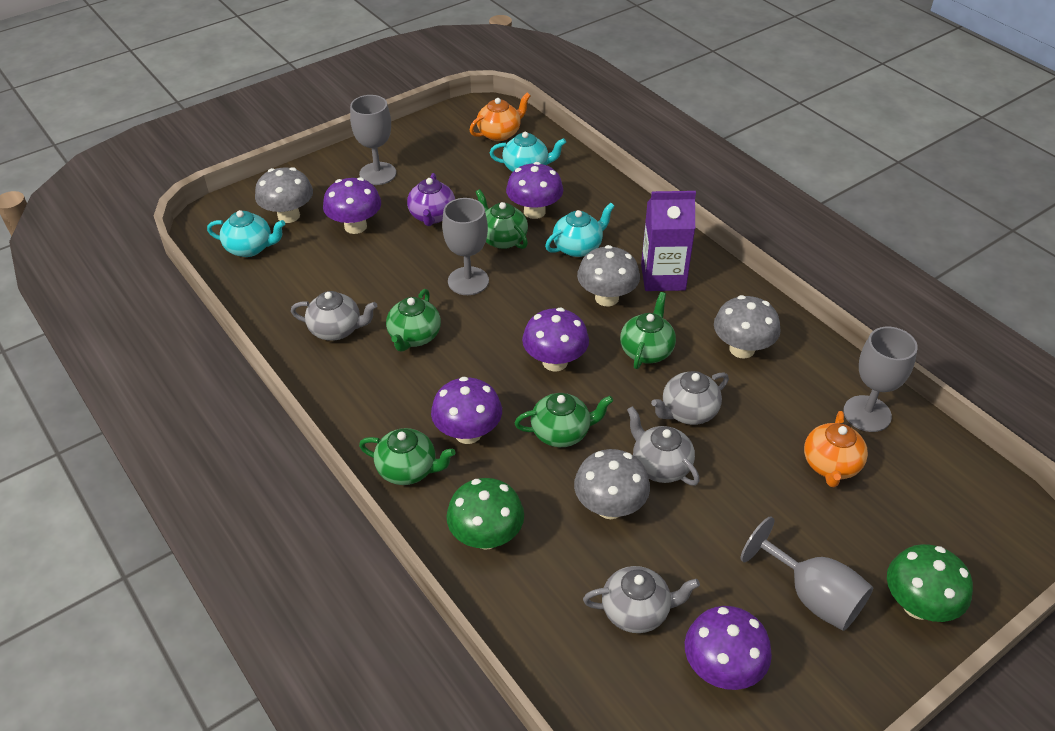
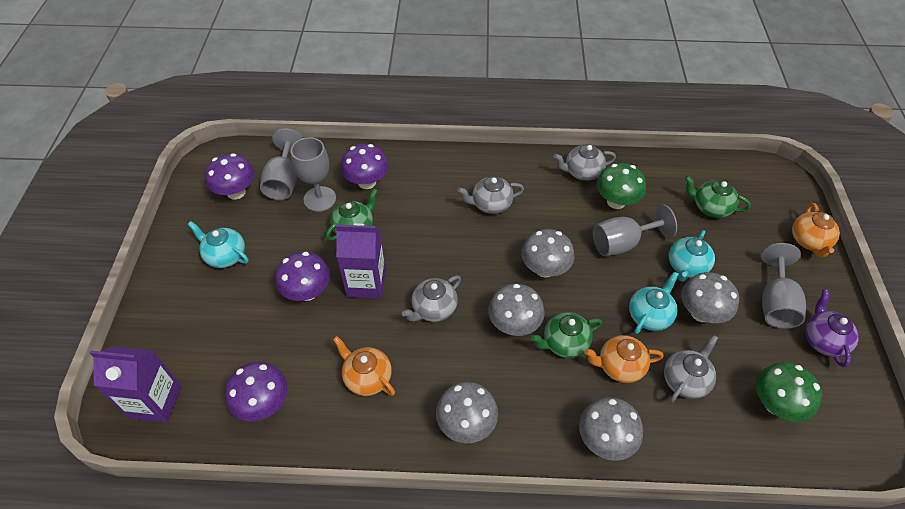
green teapot: 5 -> 3
grey mushroom: 4 -> 5
orange teapot: 2 -> 3
purple carton: 1 -> 2
purple mushroom: 5 -> 4

